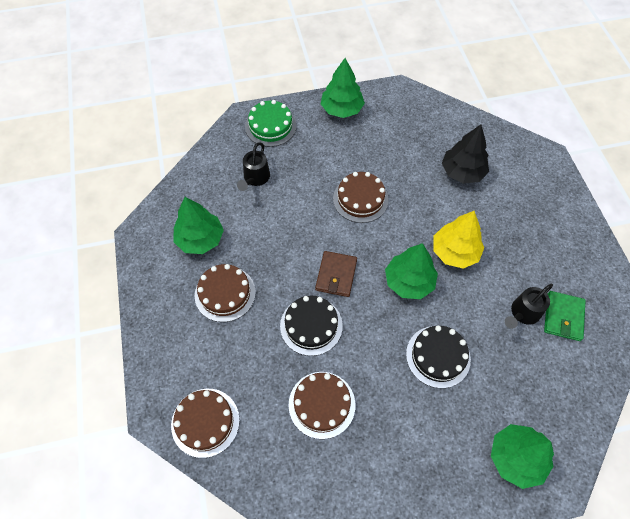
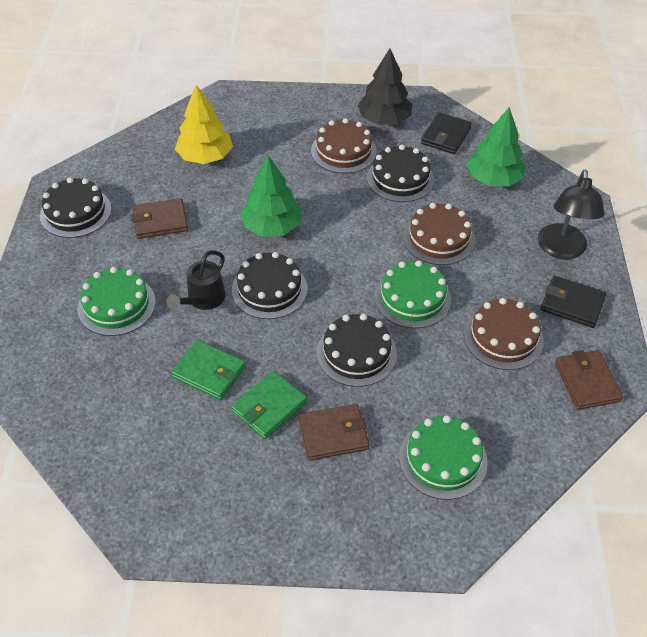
black cake: 2 -> 4
black lamp: 0 -> 1
black wallet: 0 -> 2
black watering can: 2 -> 1
brown cake: 4 -> 3
brown wallet: 1 -> 3
green cake: 1 -> 3
green tree: 4 -> 2
green wallet: 1 -> 2

